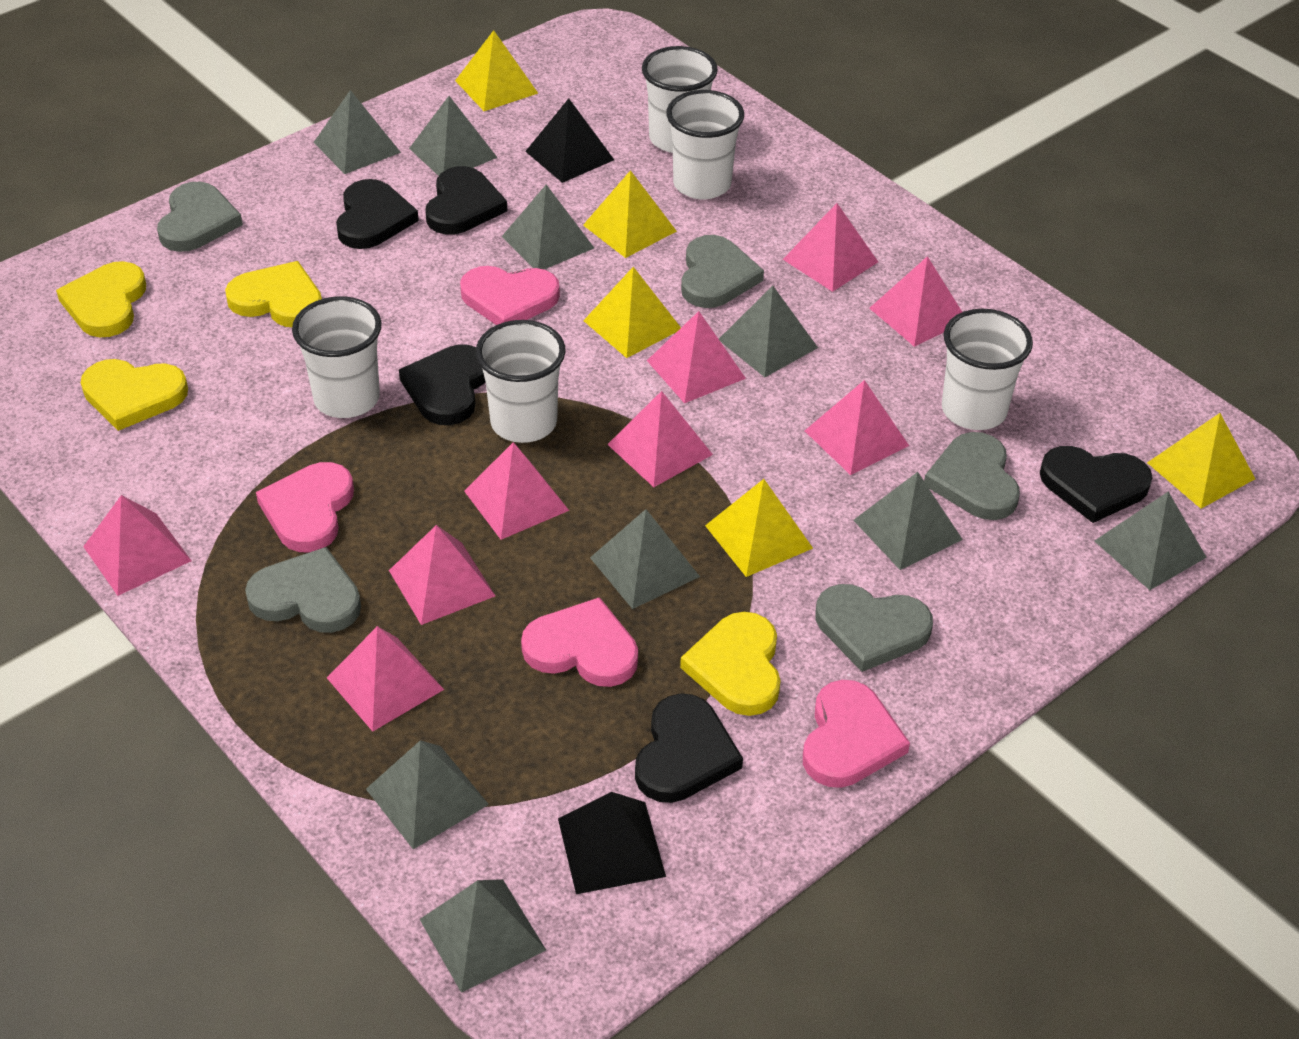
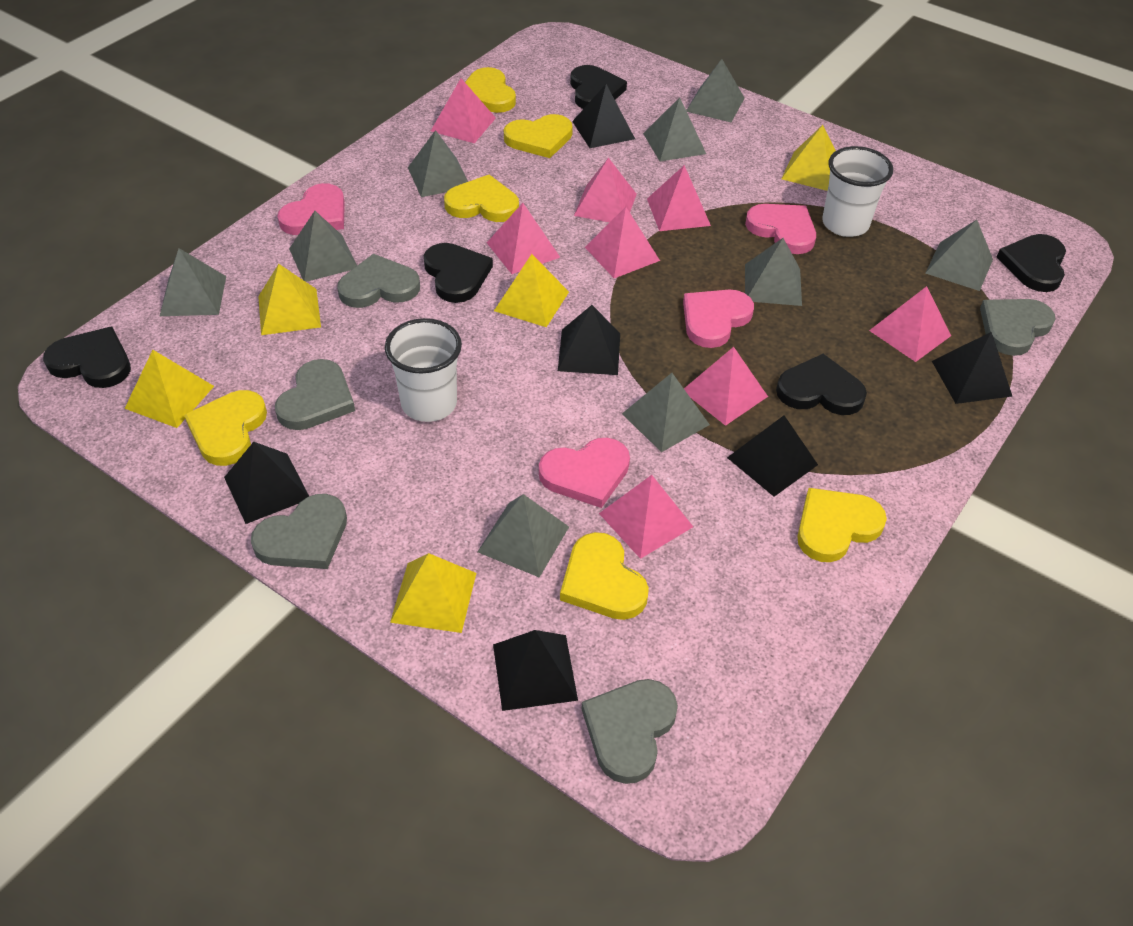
black pyramid: 2 -> 6
pink pyramid: 9 -> 8
white cup: 5 -> 2
yellow heart: 4 -> 6

